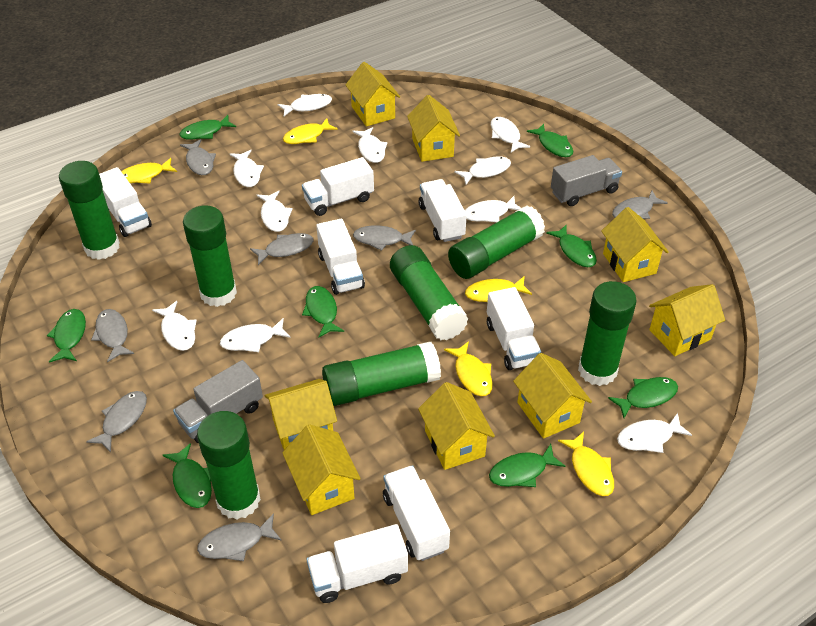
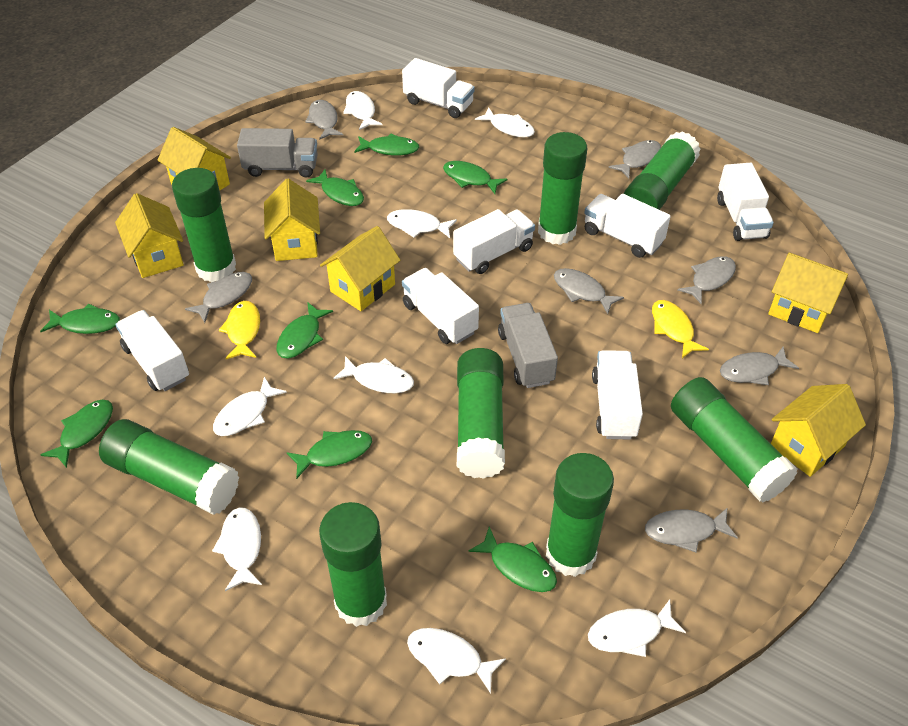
green glue stick: 7 -> 8
white fish: 10 -> 8
yellow fish: 5 -> 2
yellow house: 8 -> 6

